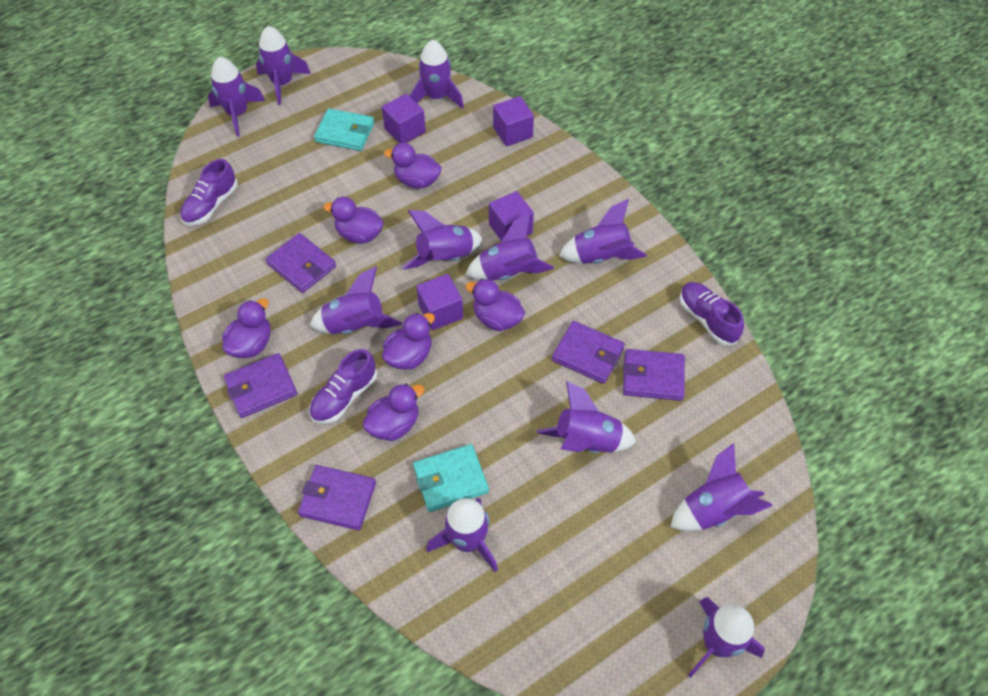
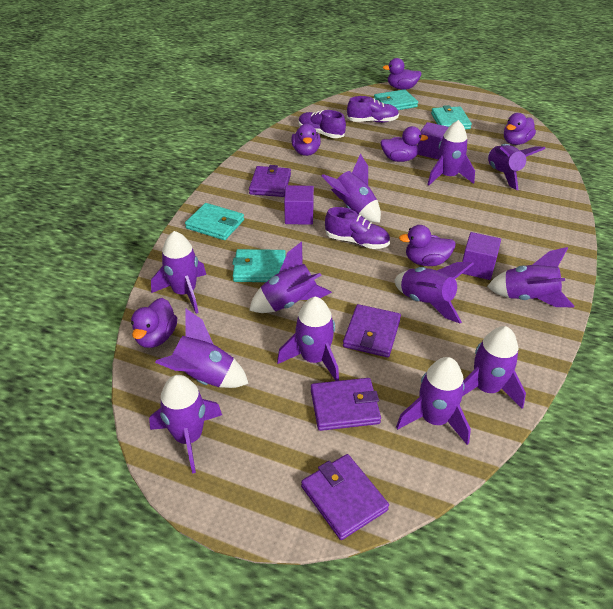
purple cube: 4 -> 3
purple rocket: 11 -> 12
purple wallet: 5 -> 4
turquoise wallet: 2 -> 4

